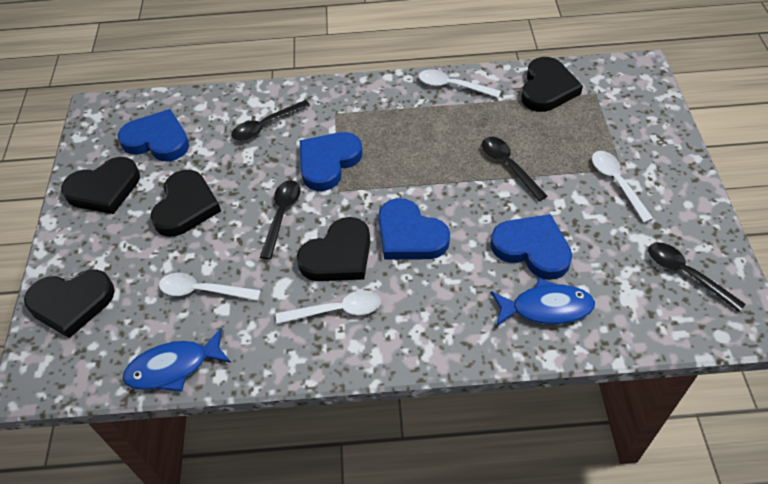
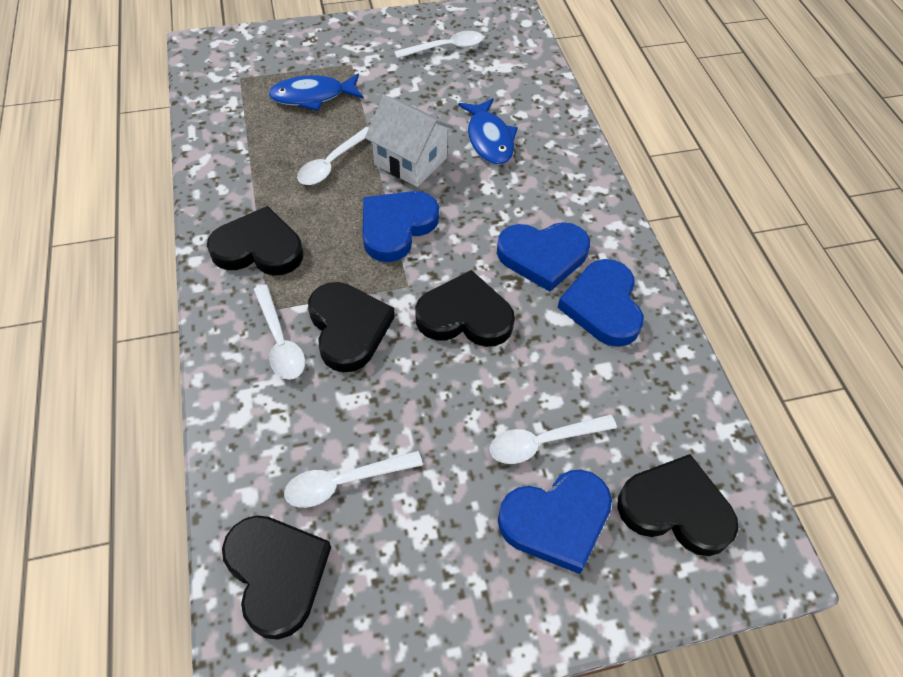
black spoon: 4 -> 0
white house: 0 -> 1
white spoon: 4 -> 5

